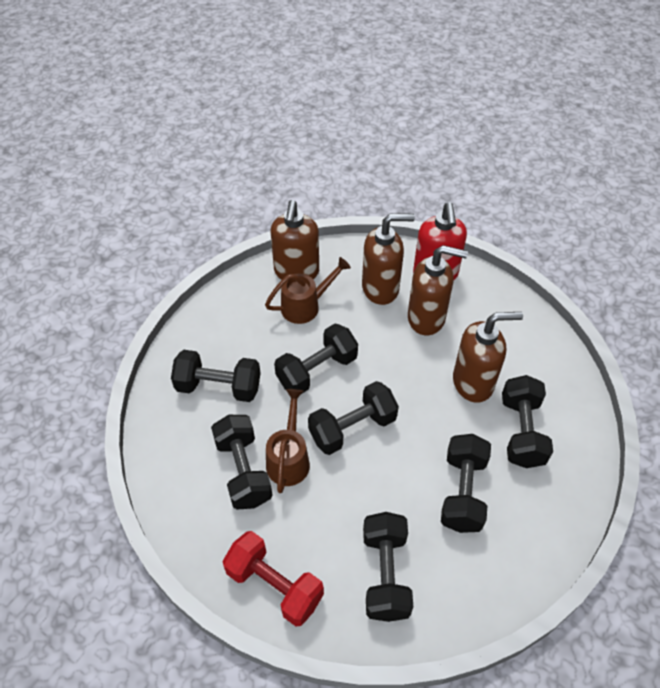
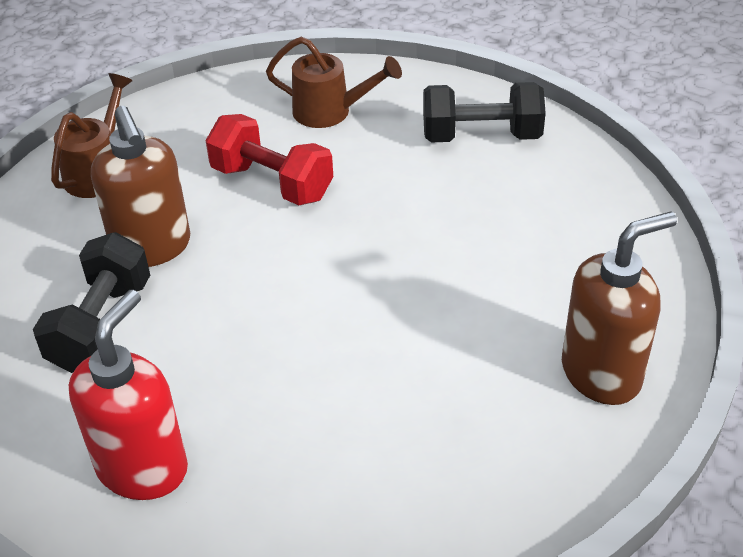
black dumbbell: 7 -> 2
brown soap dispenser: 4 -> 2

